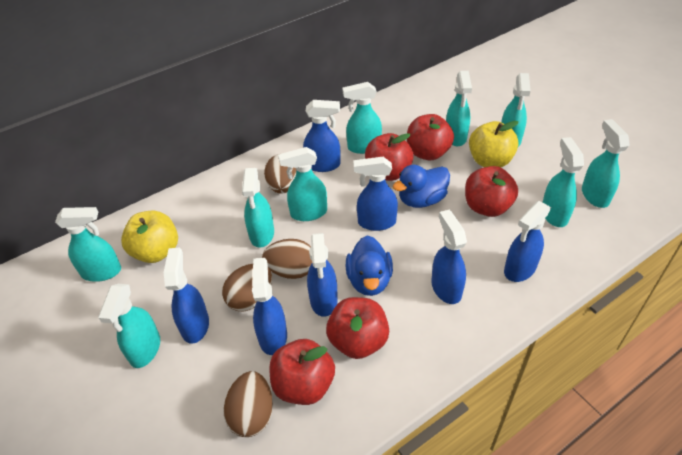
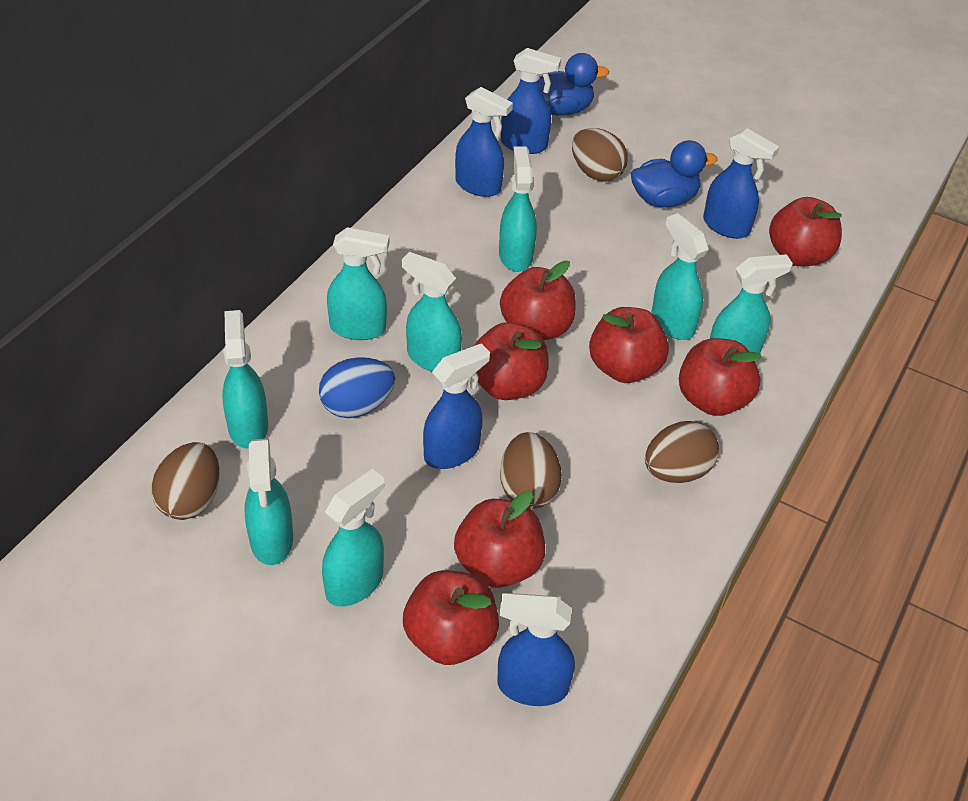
blue egg: 0 -> 1
blue spray bottle: 7 -> 5
red apple: 5 -> 7
turquoise spray bottle: 9 -> 8
yellow apple: 2 -> 0

